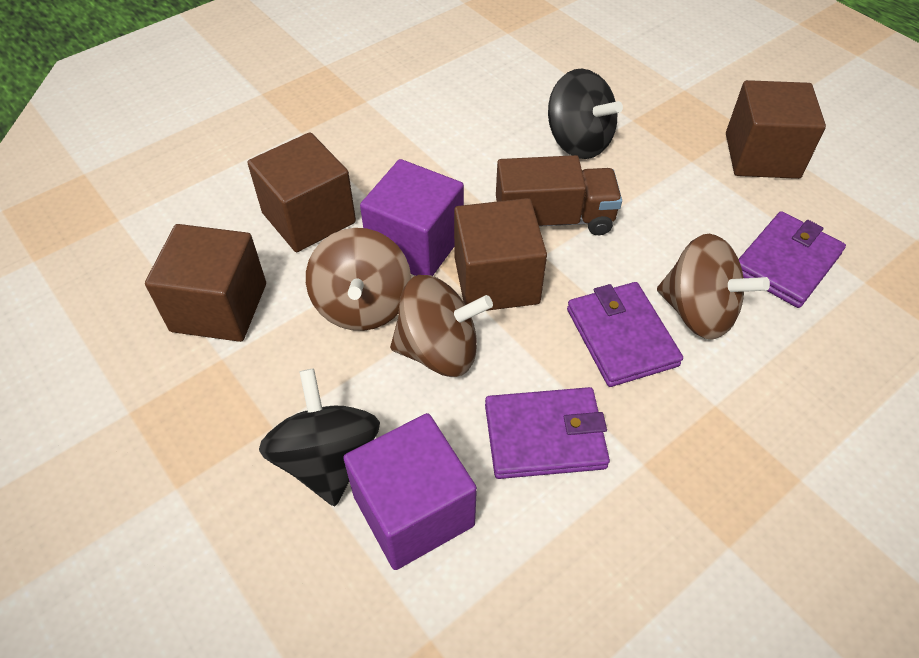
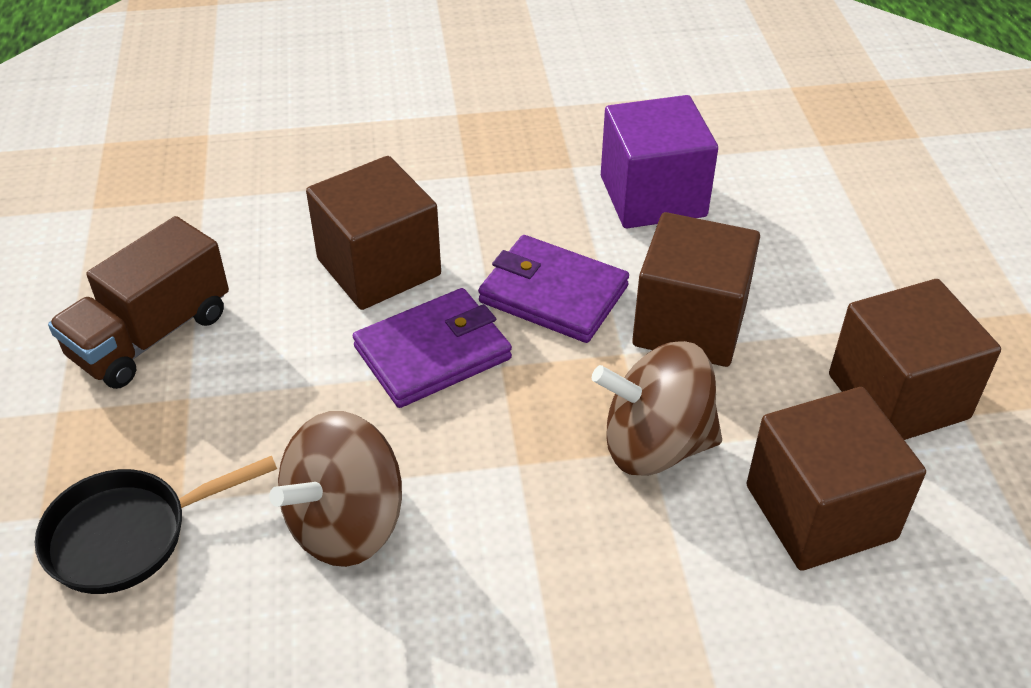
black pan: 0 -> 1
black spinning top: 2 -> 0
brown spinning top: 3 -> 2
purple cube: 2 -> 1
purple wallet: 3 -> 2

